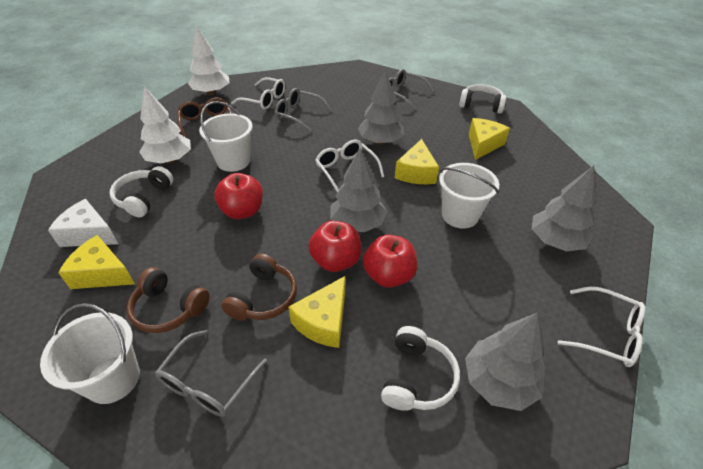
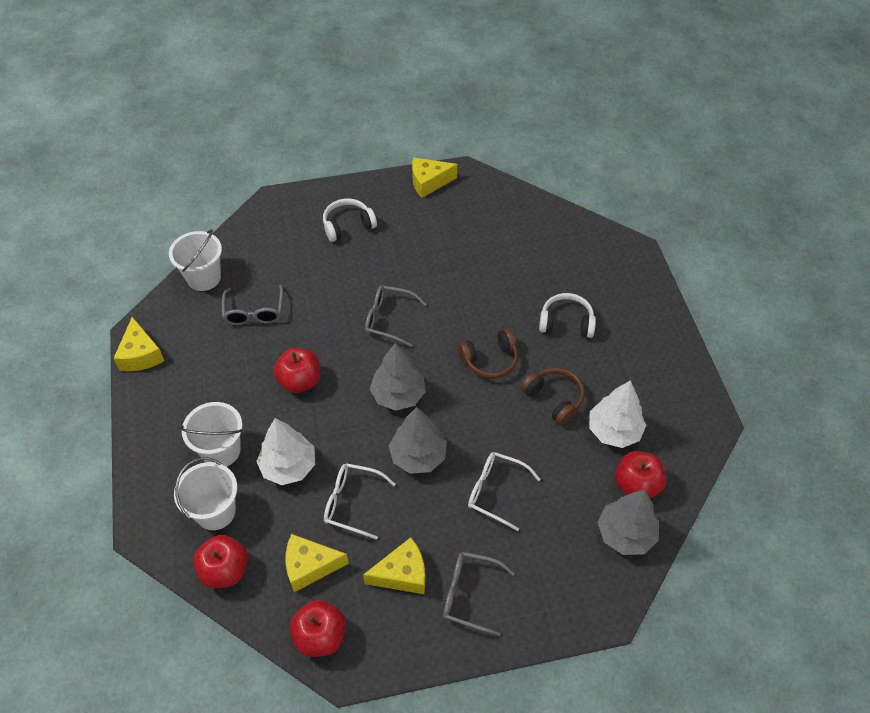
brown glasses: 1 -> 0
grey tree: 4 -> 3
red apple: 3 -> 4
white cheese: 1 -> 0
white glasses: 3 -> 2
white headphones: 3 -> 2

